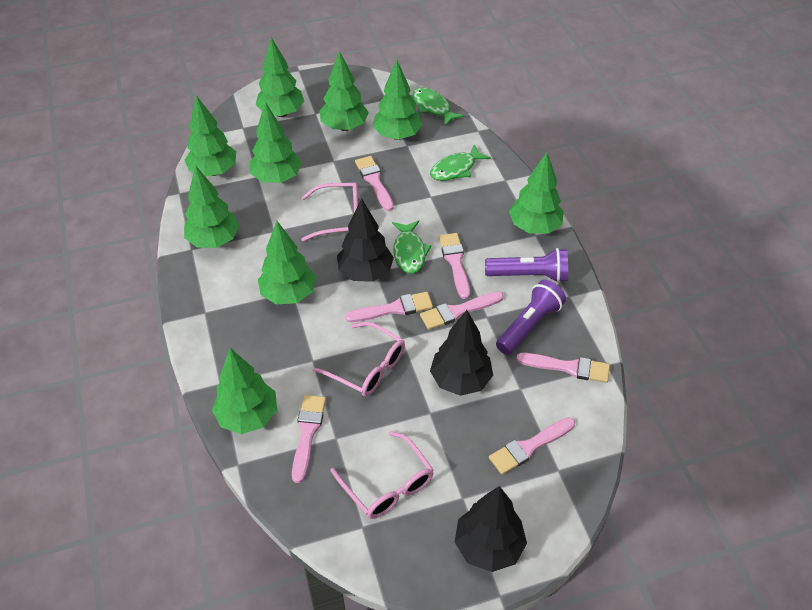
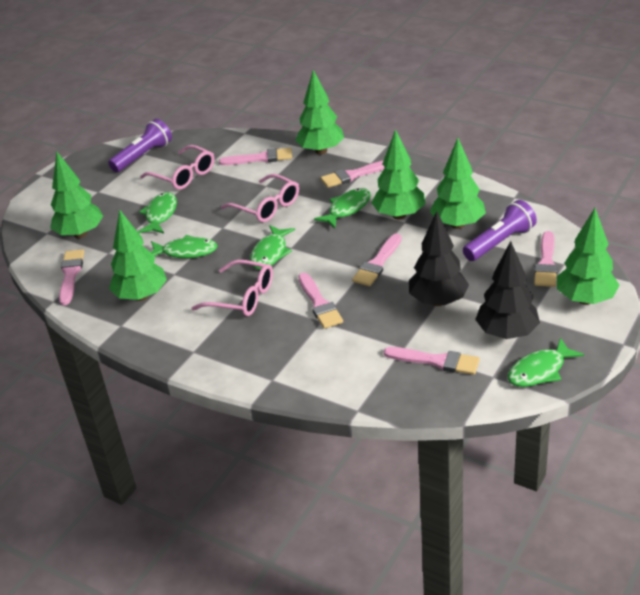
black tree: 3 -> 2
green fish: 3 -> 5
green tree: 9 -> 6

